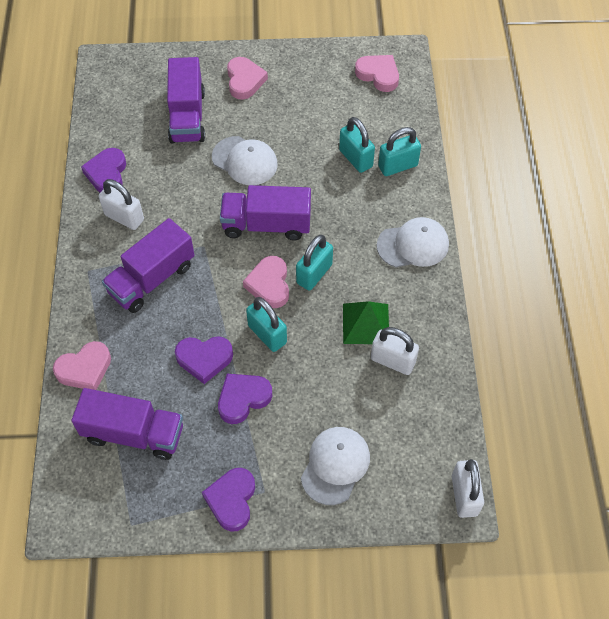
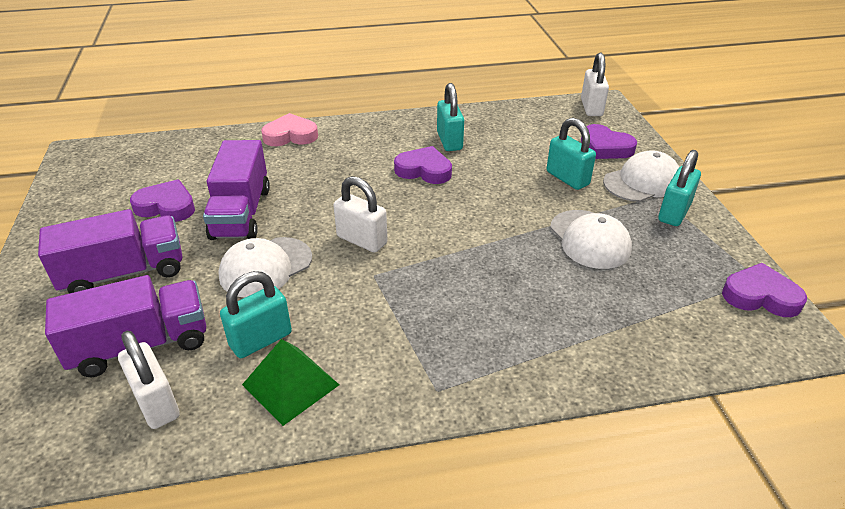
pink heart: 4 -> 1
purple truck: 4 -> 3

